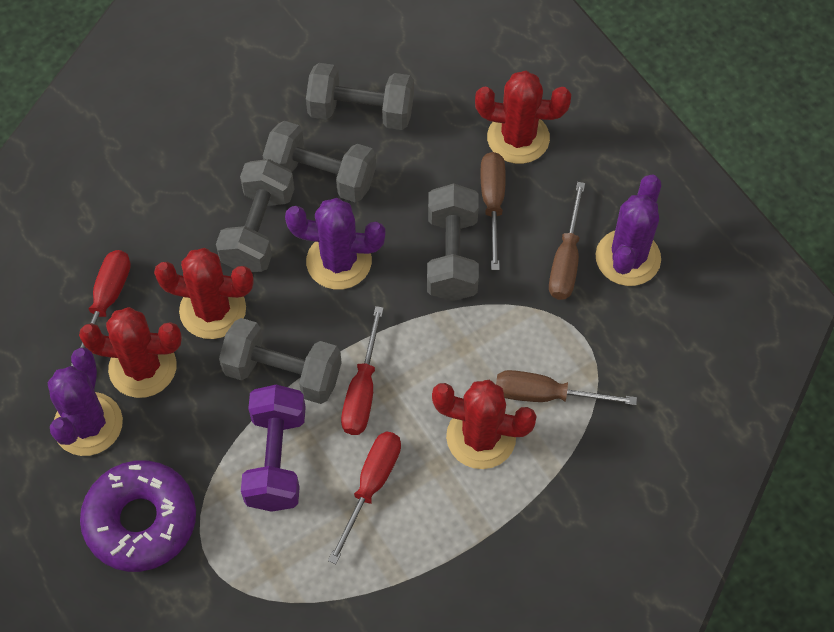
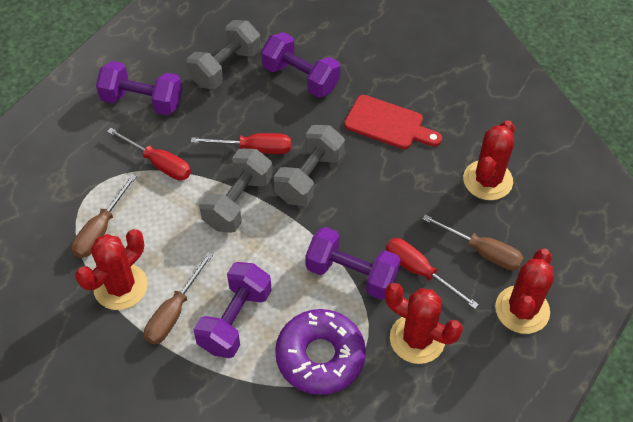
grey dumbbell: 5 -> 3
purple cactus: 3 -> 0
purple dumbbell: 1 -> 4
red cutting board: 0 -> 1

